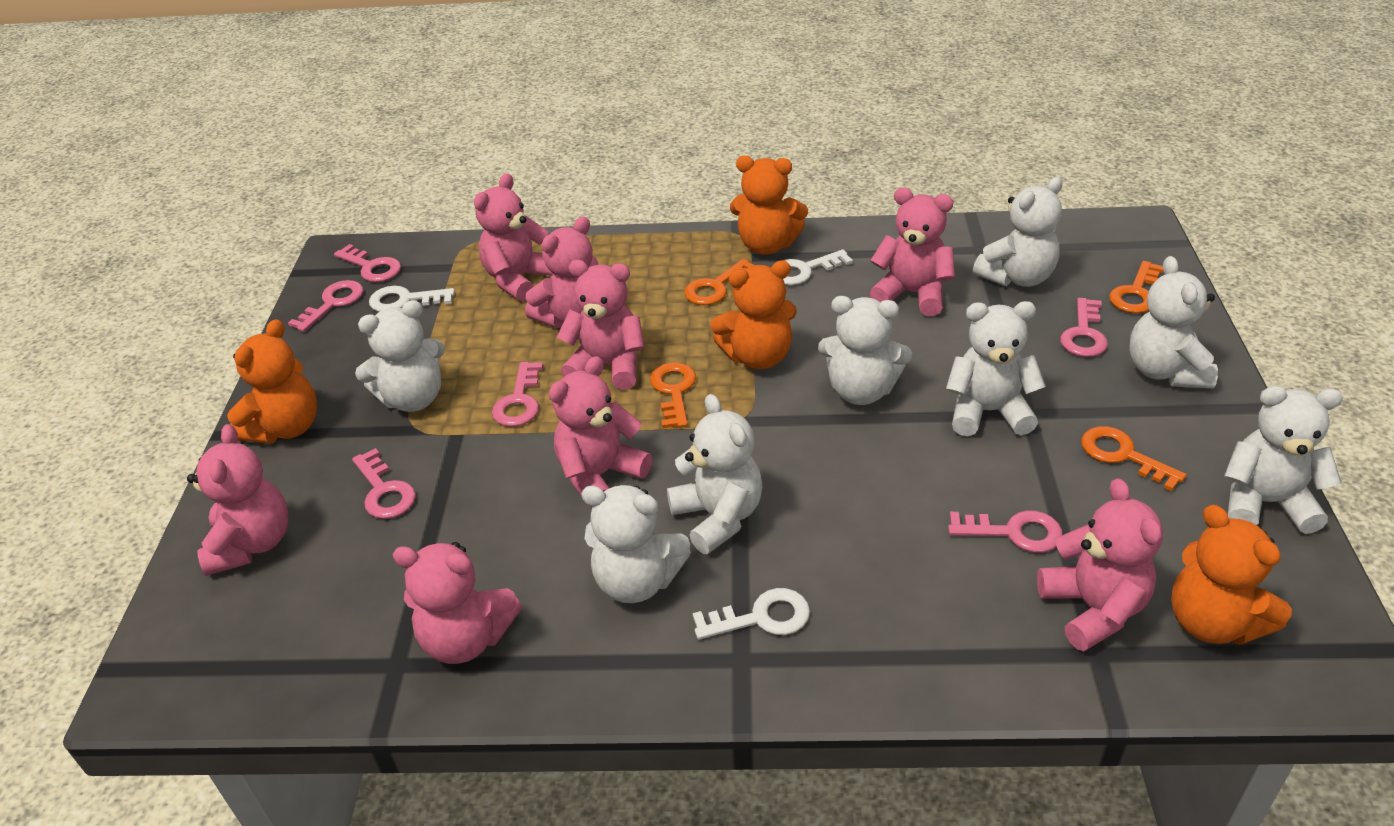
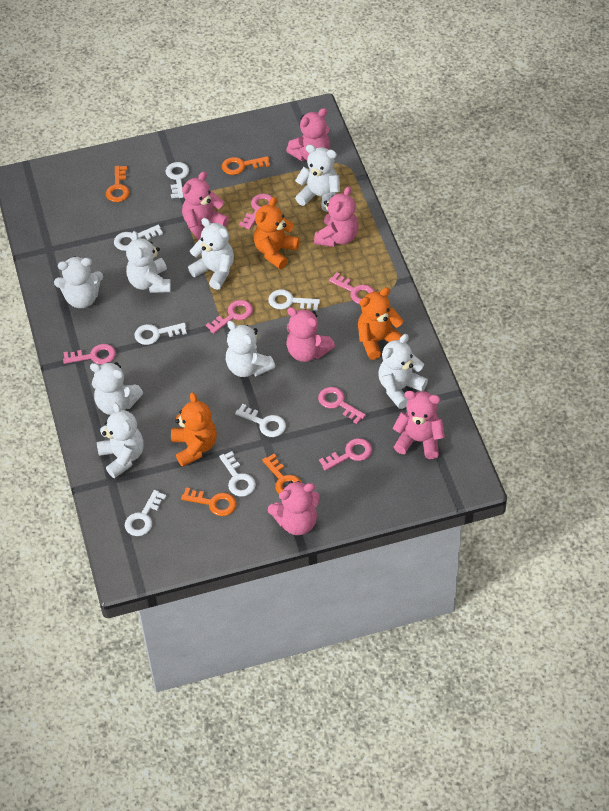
orange teddy bear: 4 -> 3
pink teddy bear: 8 -> 6
white key: 3 -> 7

